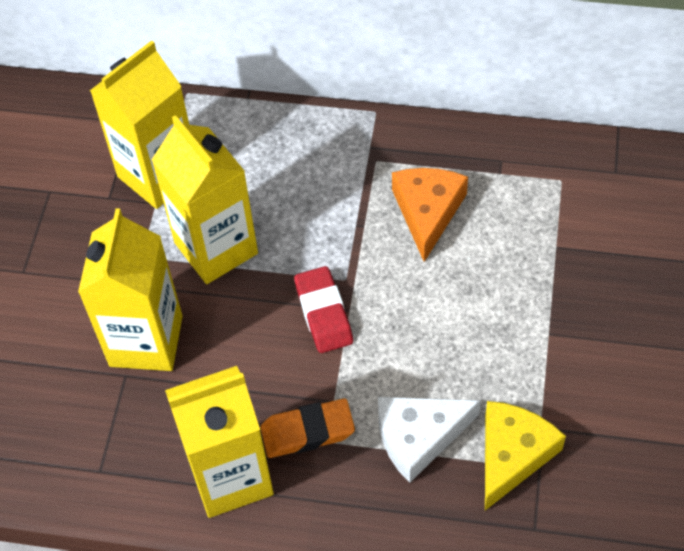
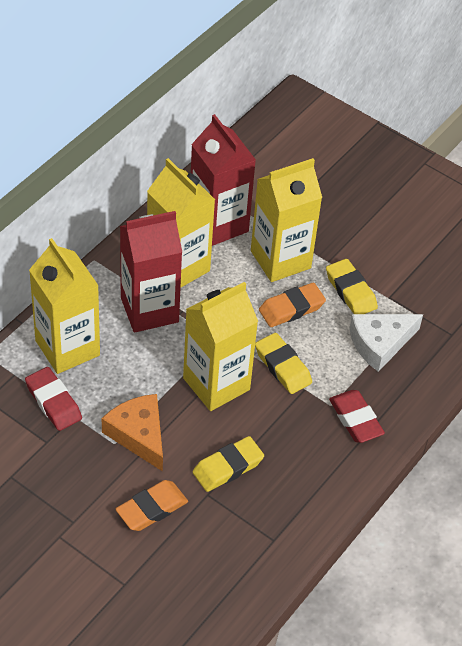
orange eraser: 1 -> 2
red carton: 0 -> 2
red eraser: 1 -> 2
yellow cheese: 1 -> 0
yellow eraser: 0 -> 3

